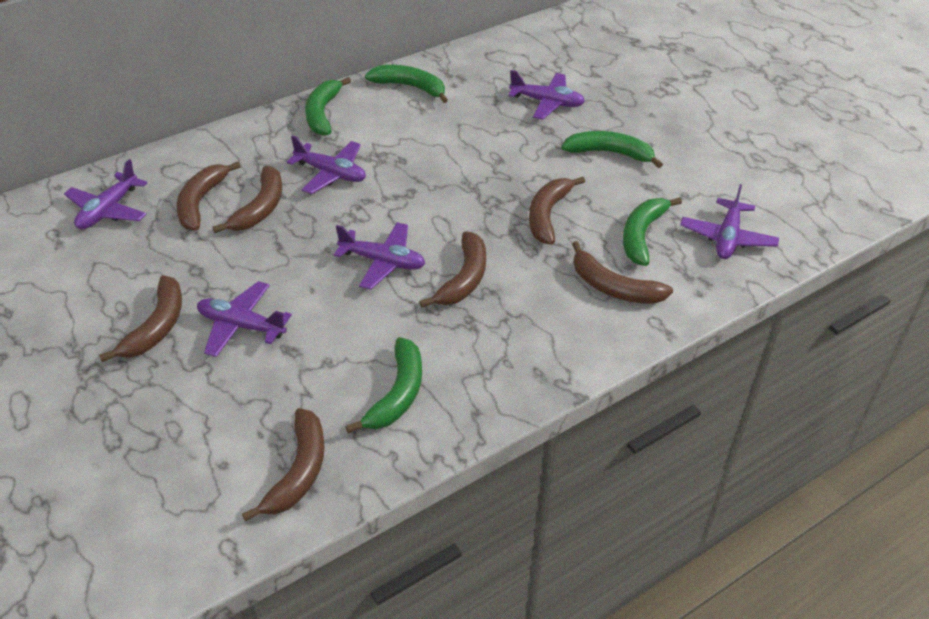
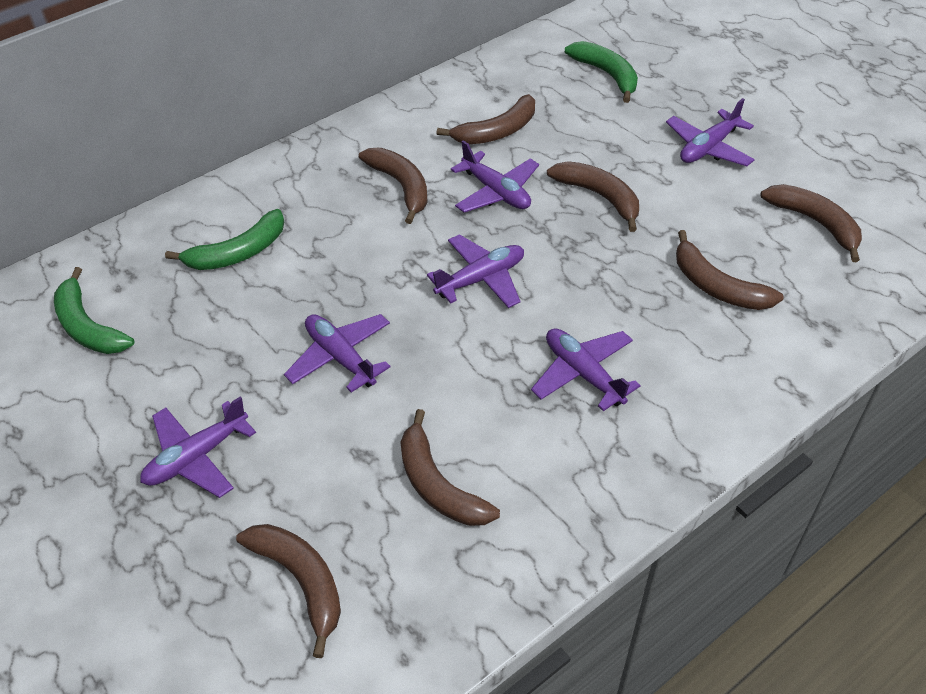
green banana: 5 -> 3

